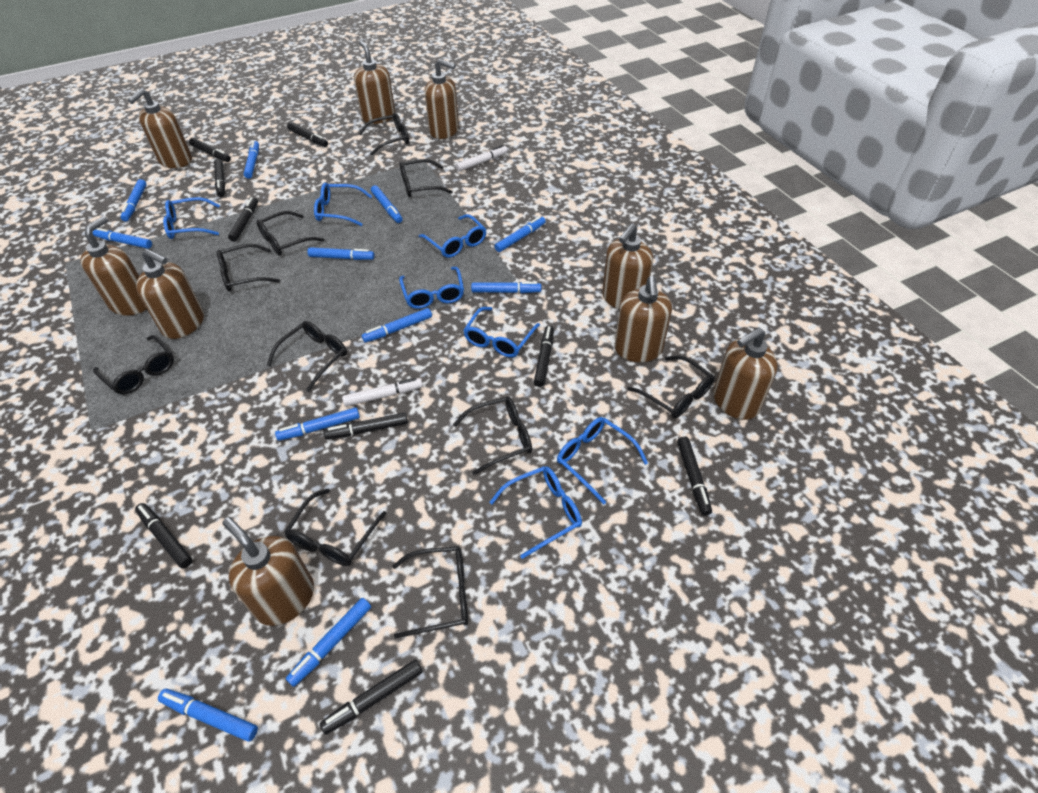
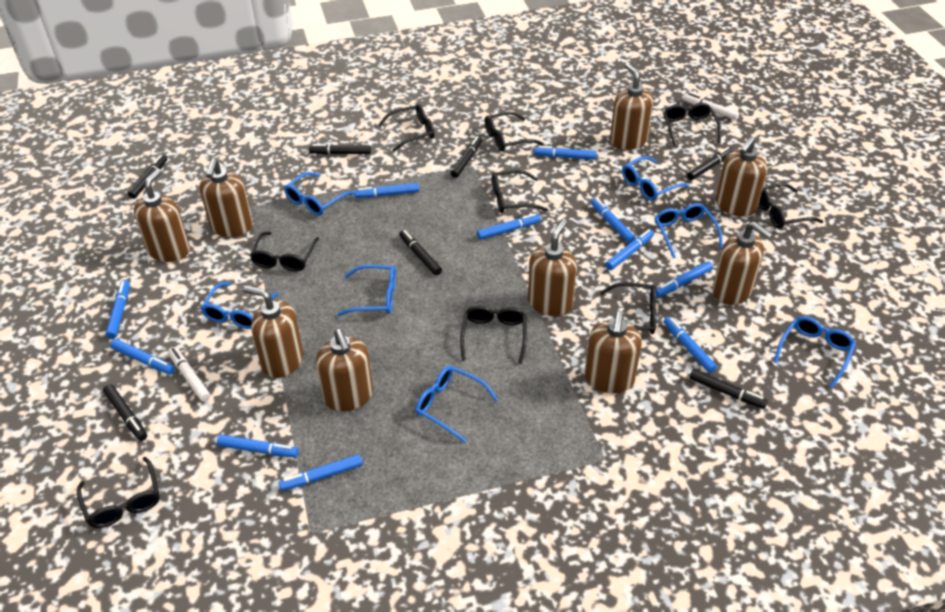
black glasses: 10 -> 9
black marker: 9 -> 7

